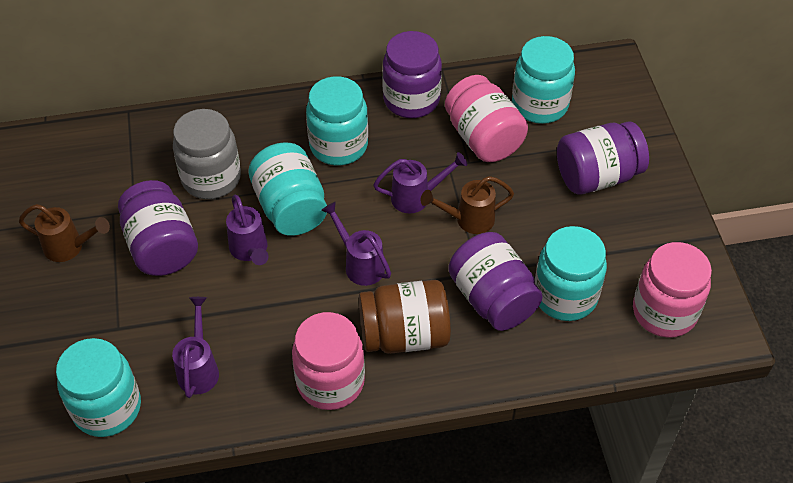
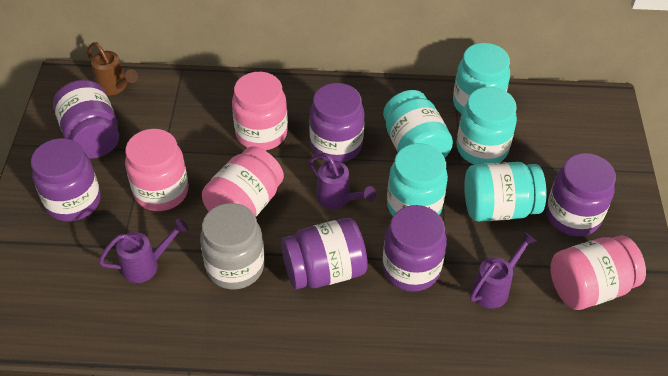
brown jar: 1 -> 0
brown watering can: 2 -> 1
pink jar: 3 -> 4
purple jar: 4 -> 6
purple watering can: 4 -> 3

